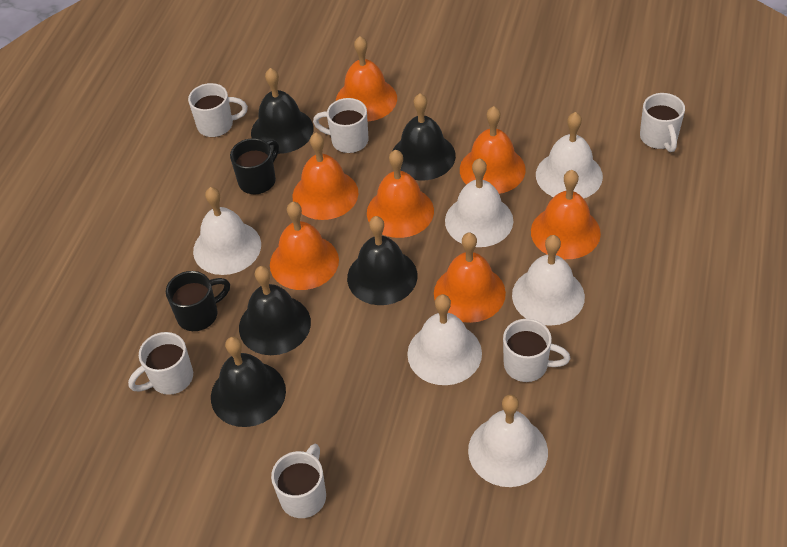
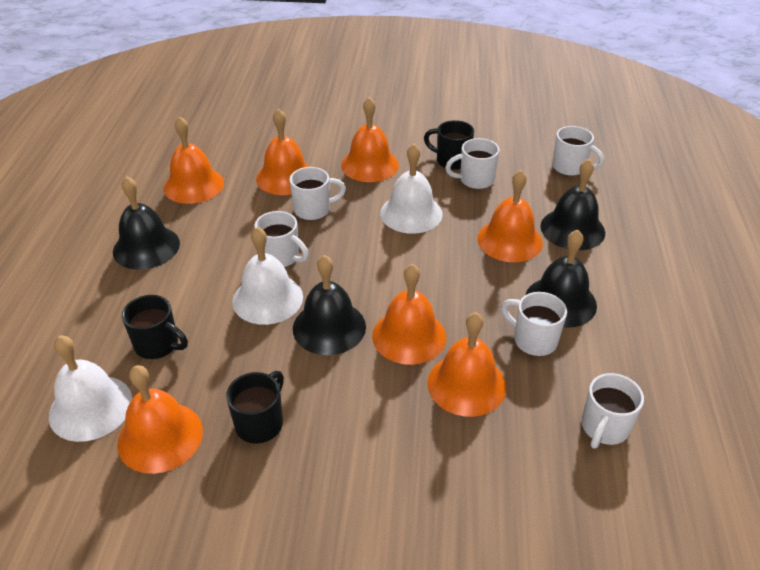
black bell: 5 -> 4
black mug: 2 -> 3
white bell: 6 -> 3

